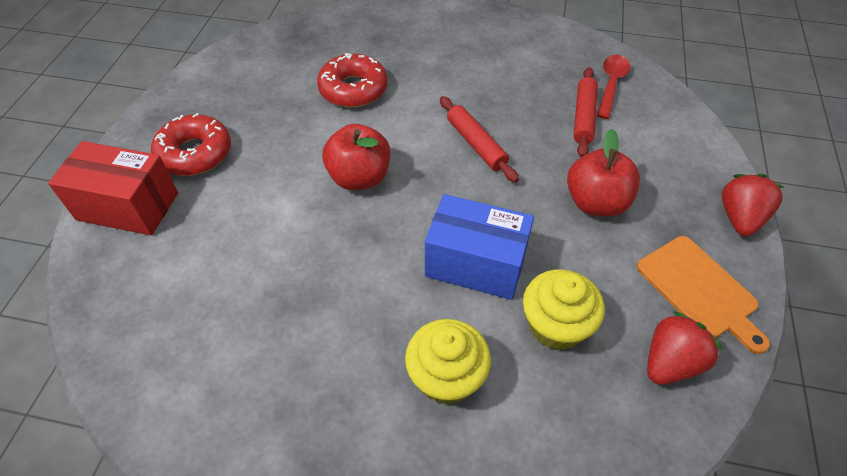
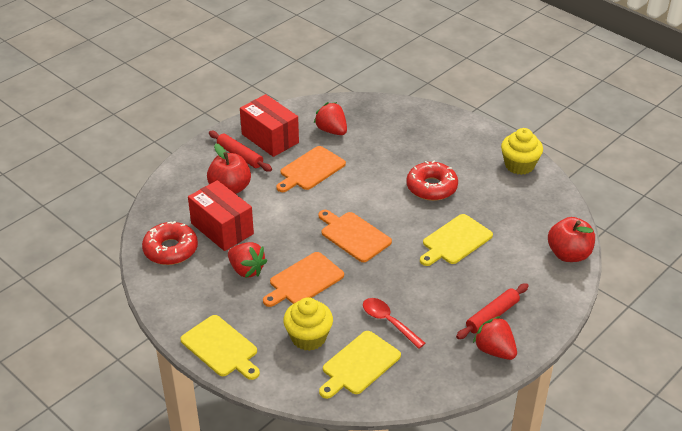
blue box: 1 -> 0
orange cutting board: 1 -> 3
red box: 1 -> 2
red strawberry: 2 -> 3
yellow cutting board: 0 -> 3

